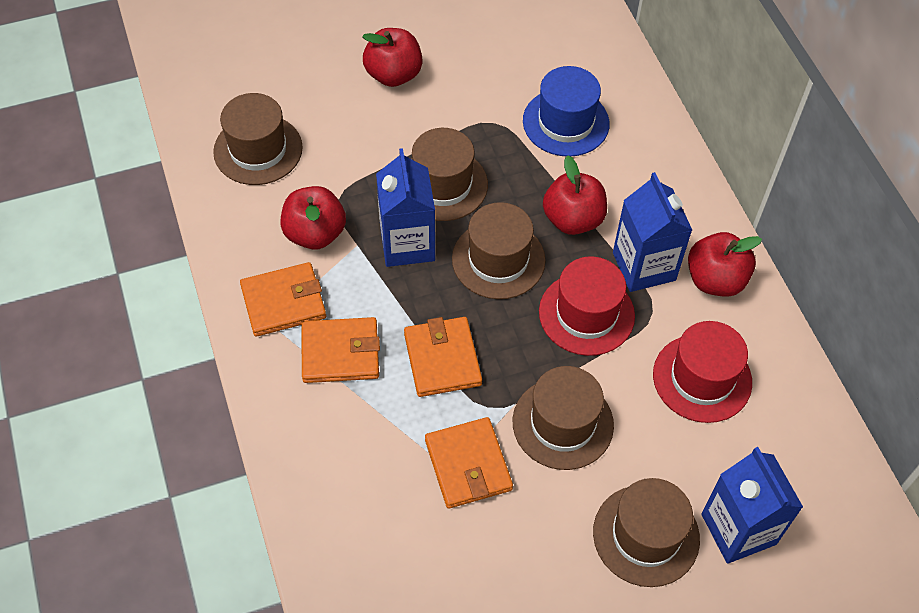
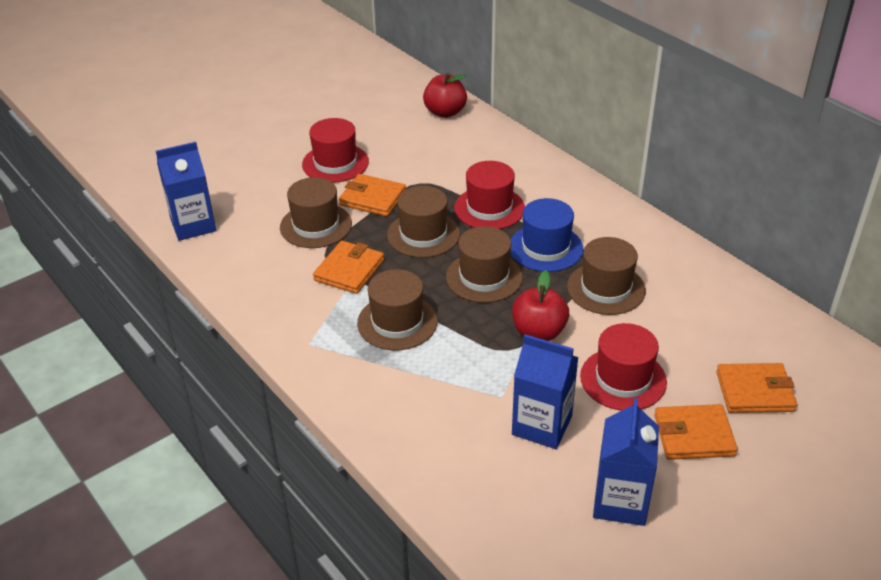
red apple: 4 -> 2
red hat: 2 -> 3

